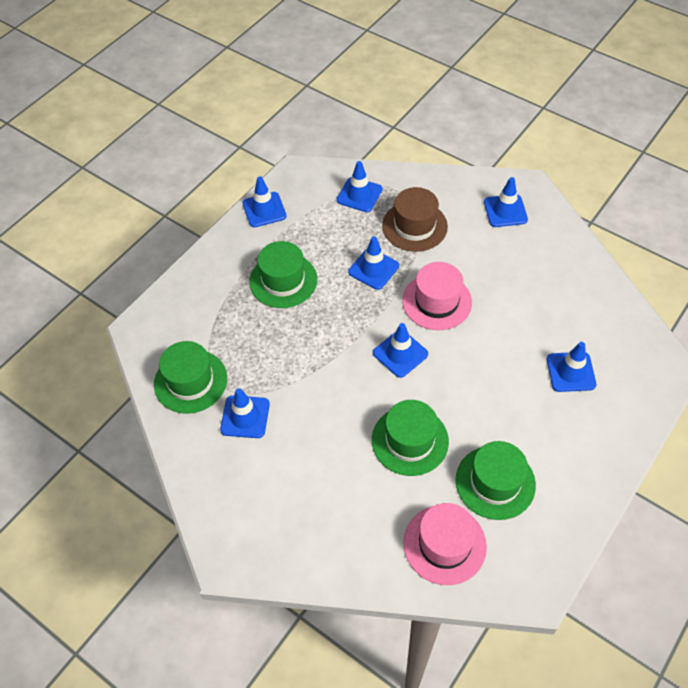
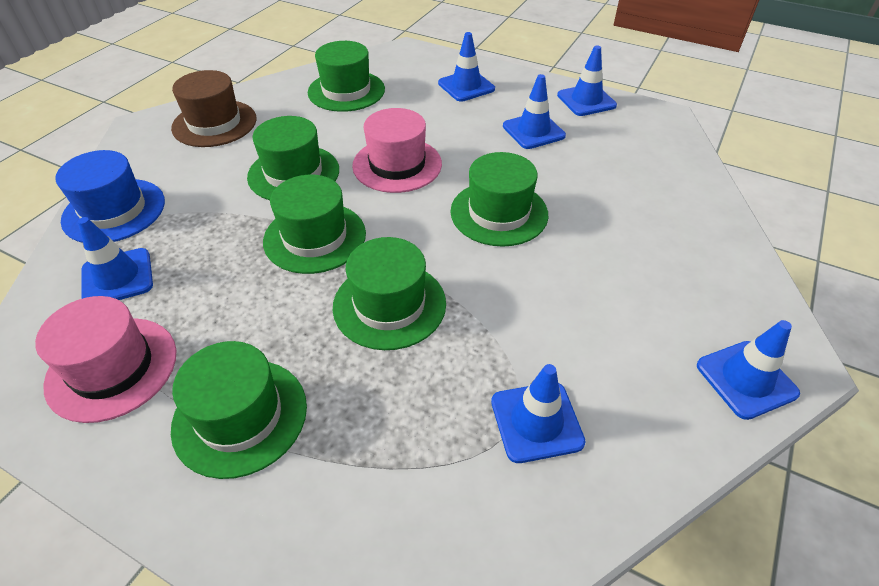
blue hat: 0 -> 1
blue traffic cone: 7 -> 6
green hat: 4 -> 6

